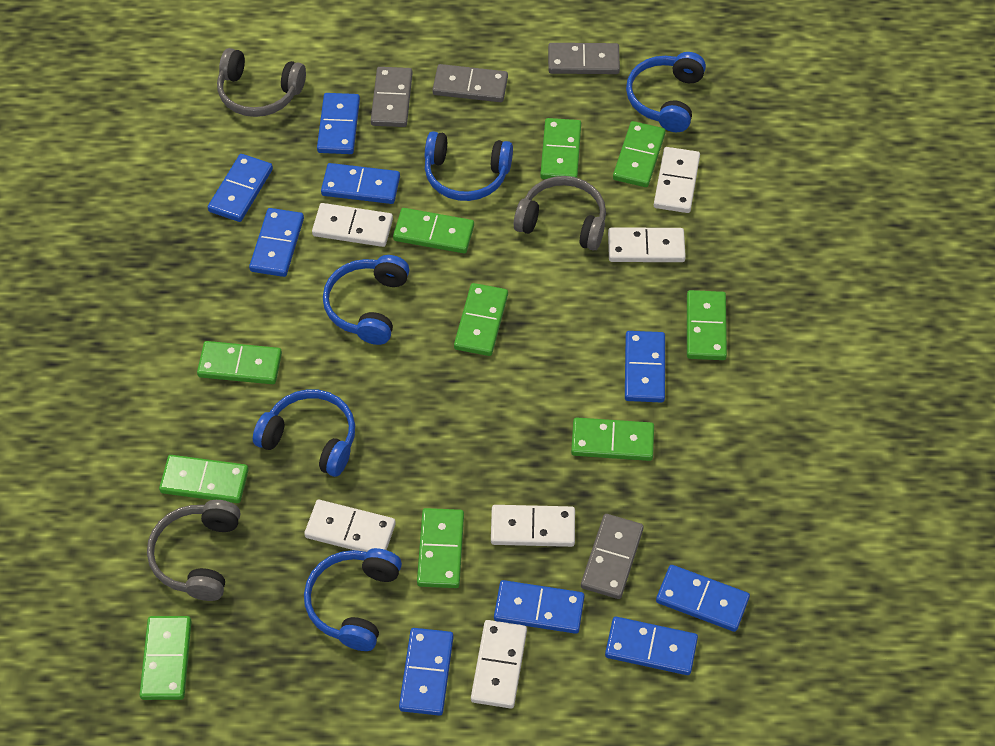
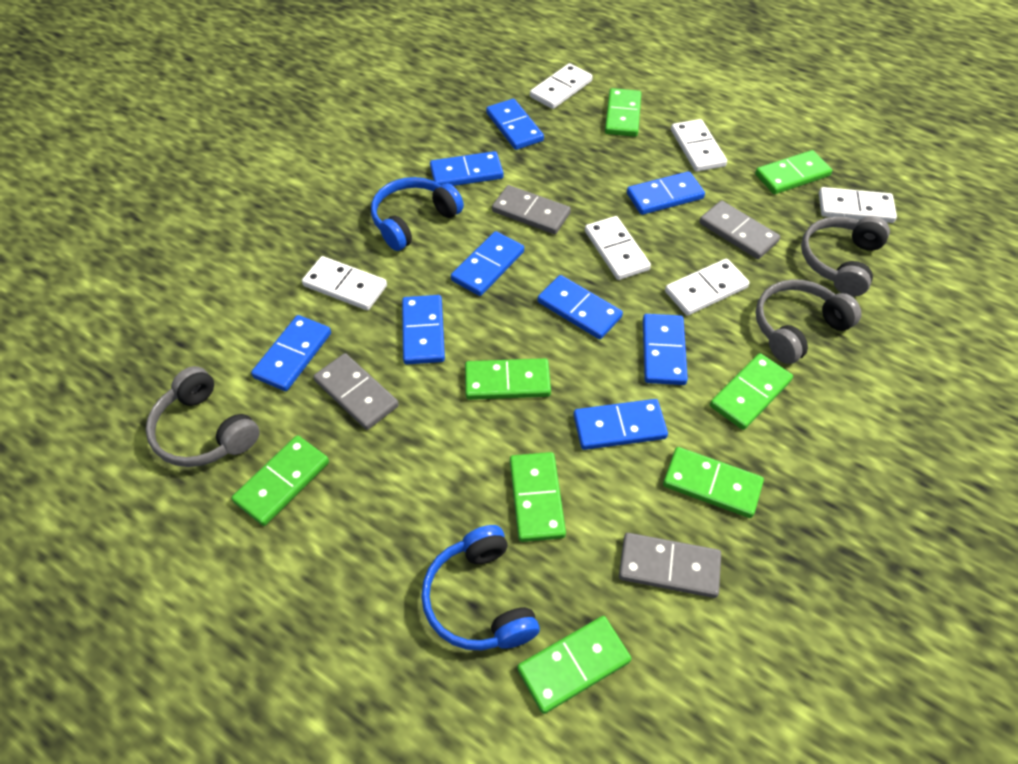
blue headphones: 5 -> 2
green domino: 10 -> 8

